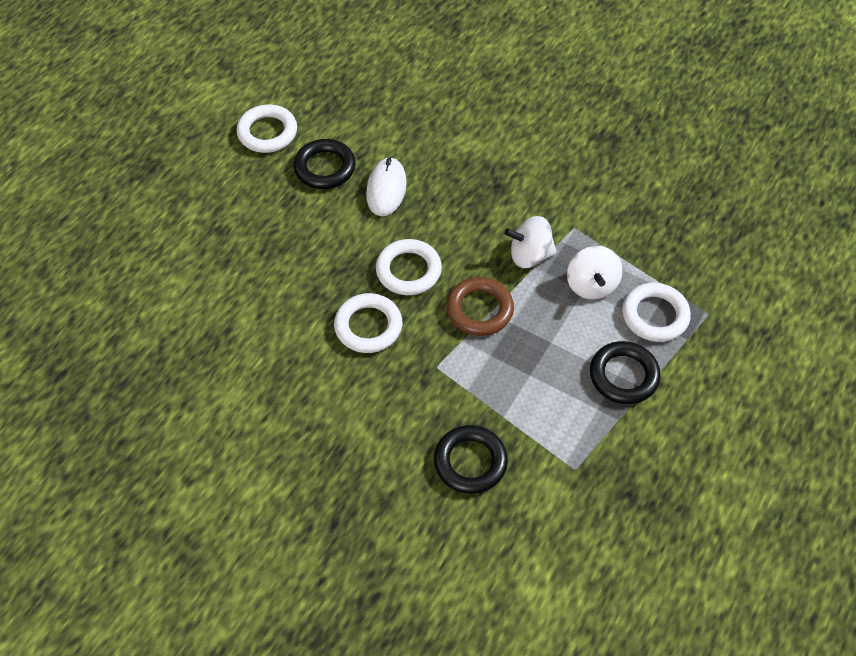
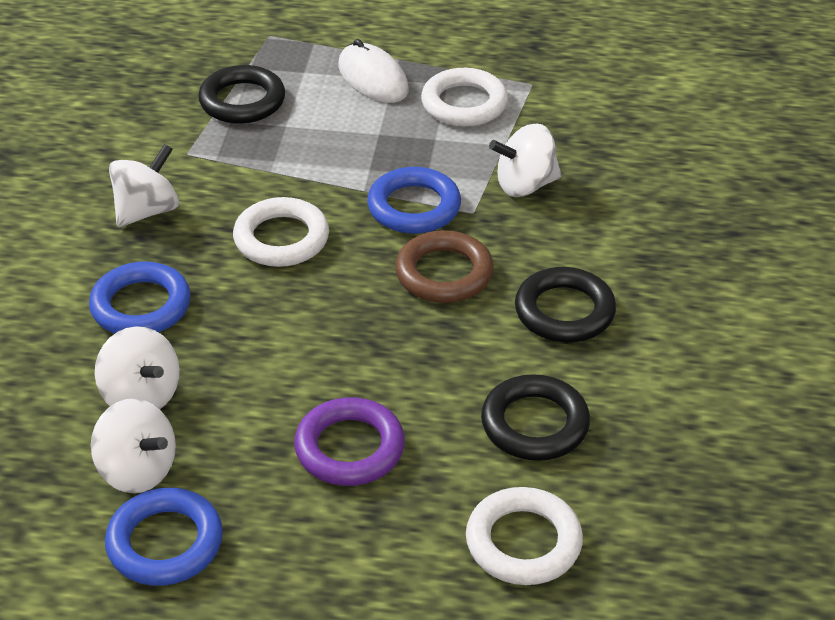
blue ring: 0 -> 3
purple ring: 0 -> 1
white ring: 4 -> 3
white spinning top: 2 -> 4

